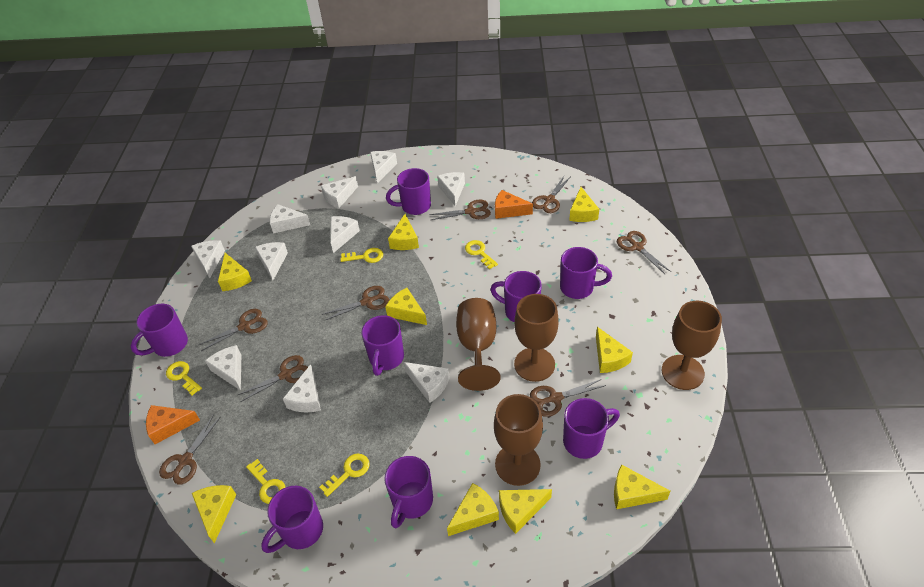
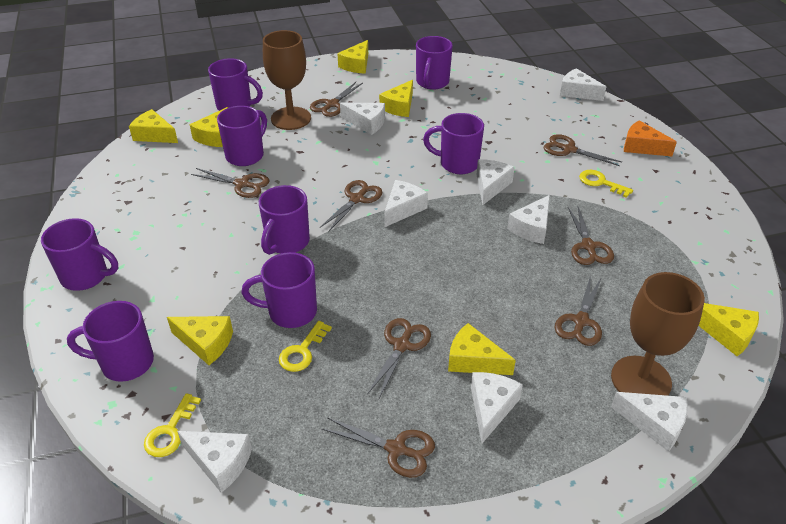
brown goblet: 4 -> 2
orange cheese: 2 -> 1
white cheese: 10 -> 8
yellow cheese: 9 -> 7
yellow key: 5 -> 3

